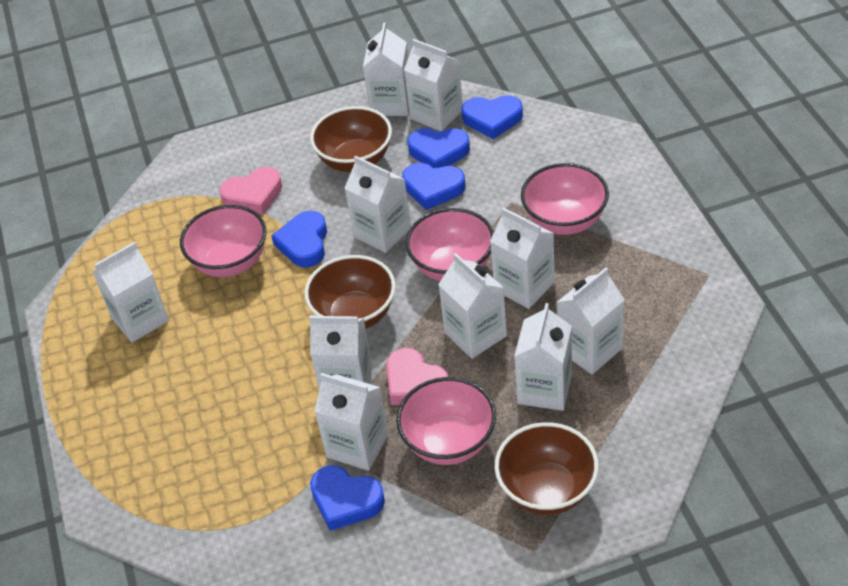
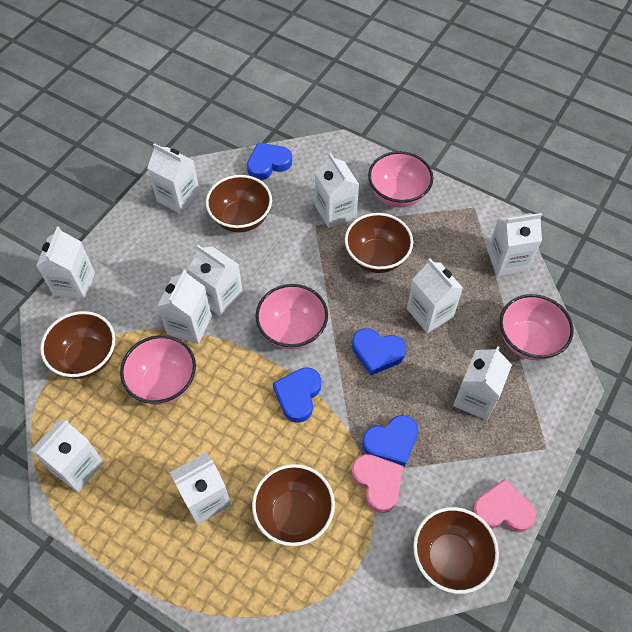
blue heart: 5 -> 4
brown bowl: 3 -> 5

